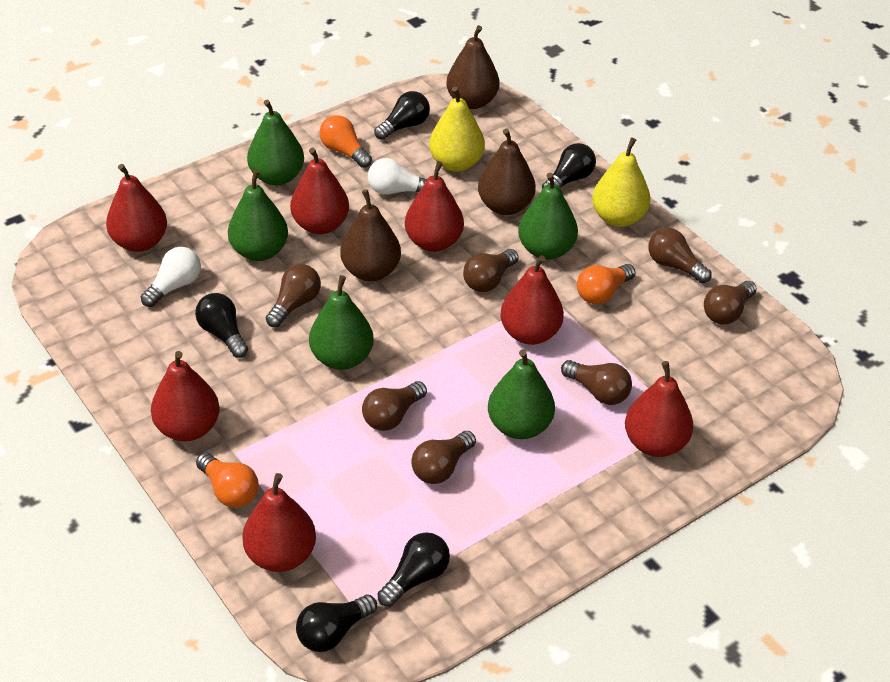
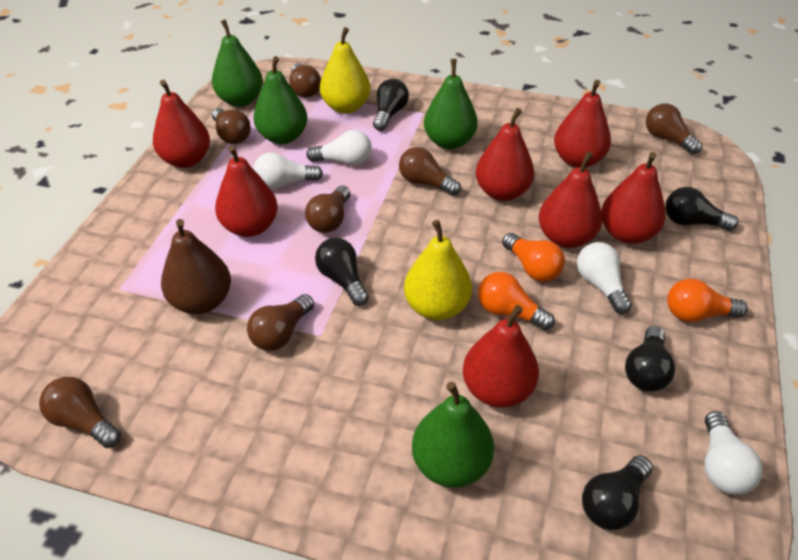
brown pear: 3 -> 1
green pear: 5 -> 4
white light bulb: 2 -> 4

